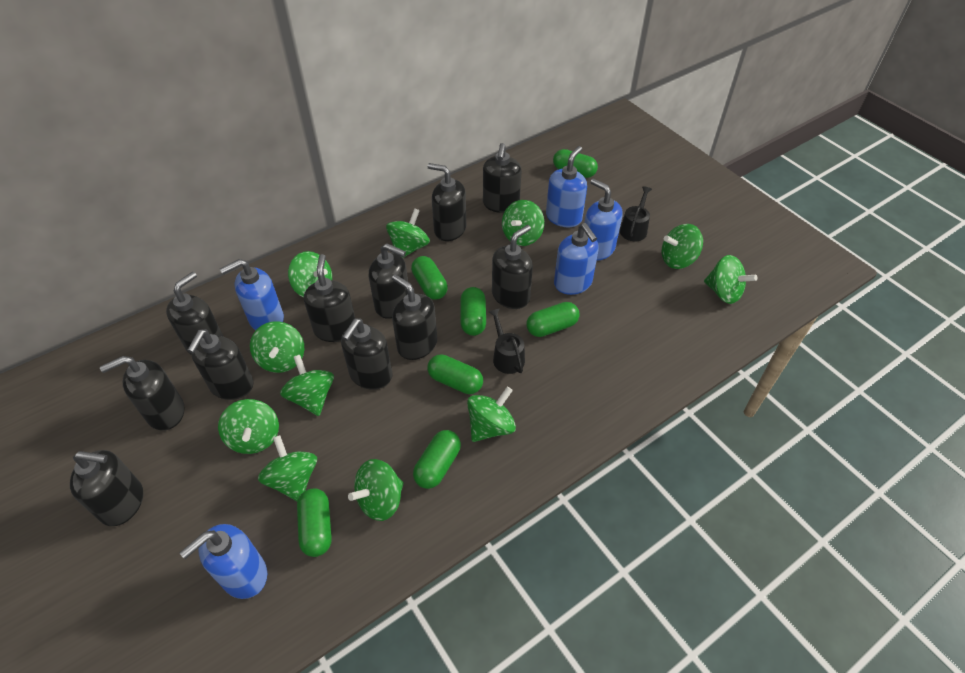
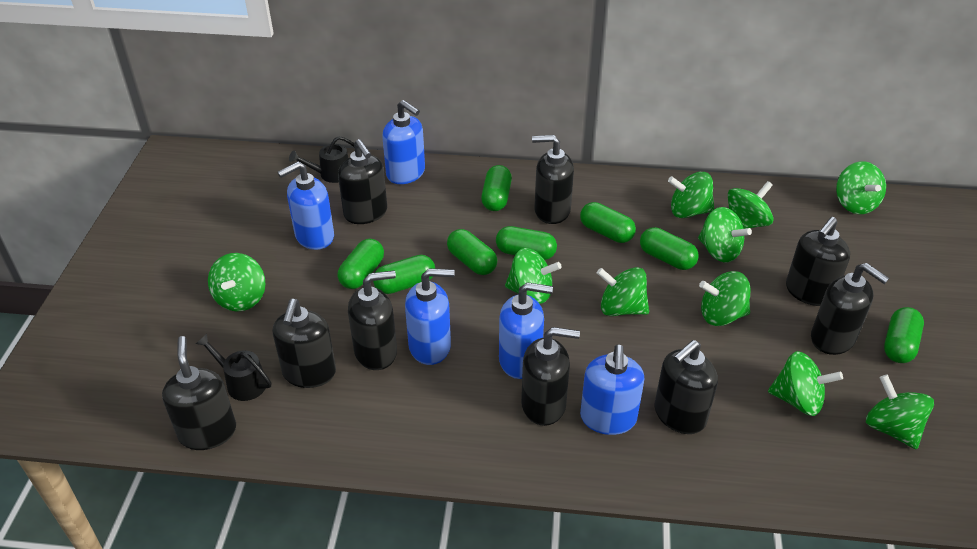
black soap dispenser: 11 -> 9
green capsule: 7 -> 8
green spinning top: 11 -> 10

